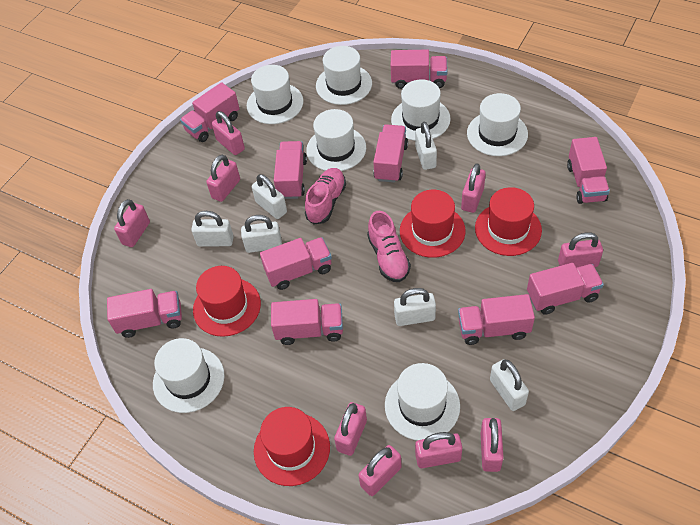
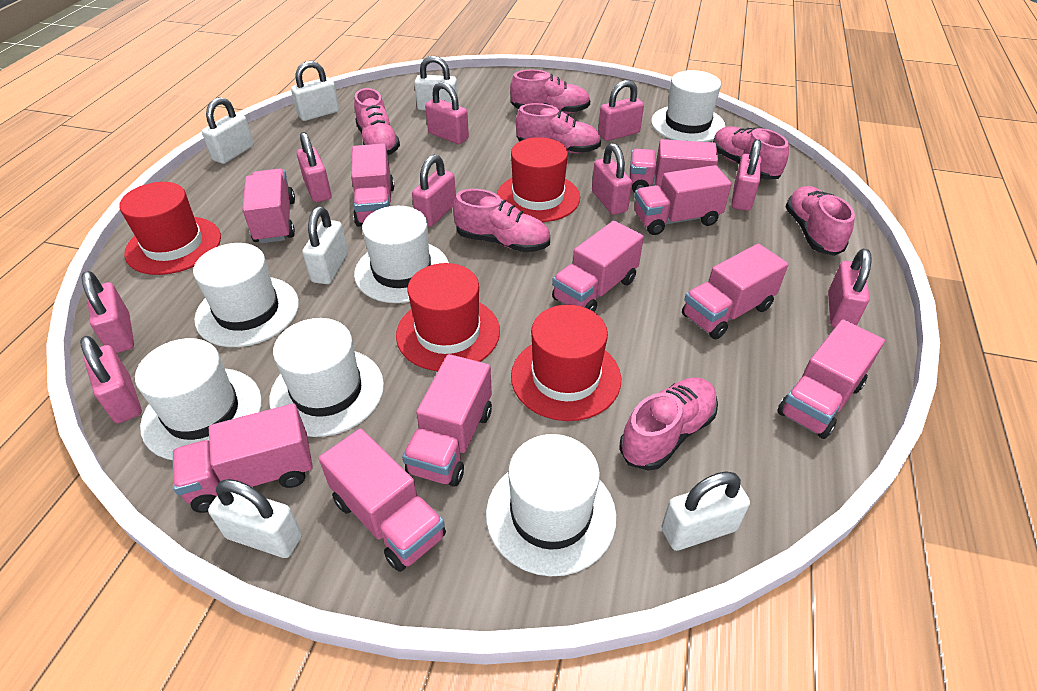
pink shoe: 2 -> 7
white hat: 7 -> 6

